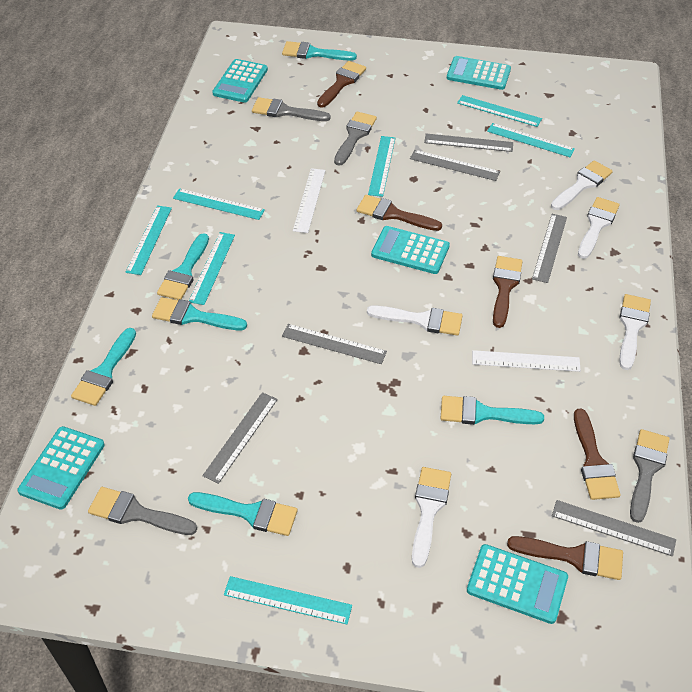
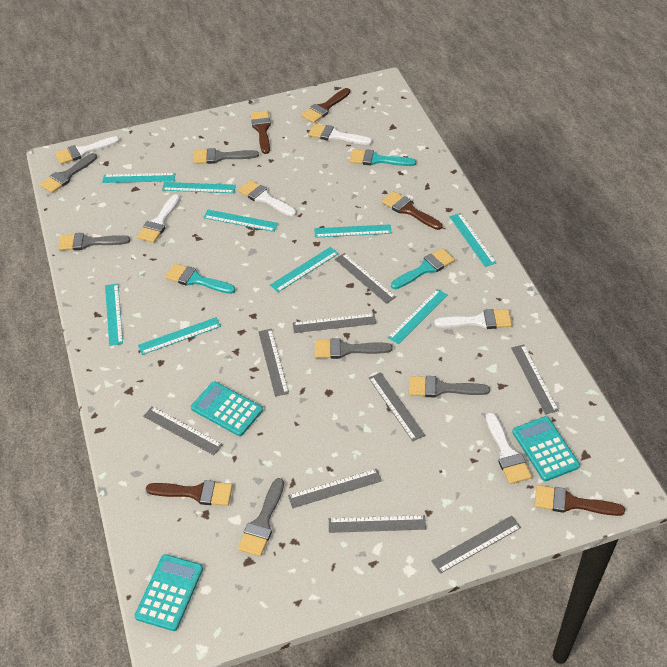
grey brush: 4 -> 6
grey ruler: 6 -> 9
turquoise brush: 6 -> 3
turquoise calculator: 5 -> 3
turquoise ruler: 7 -> 9
white brush: 5 -> 6
white ruler: 2 -> 0

